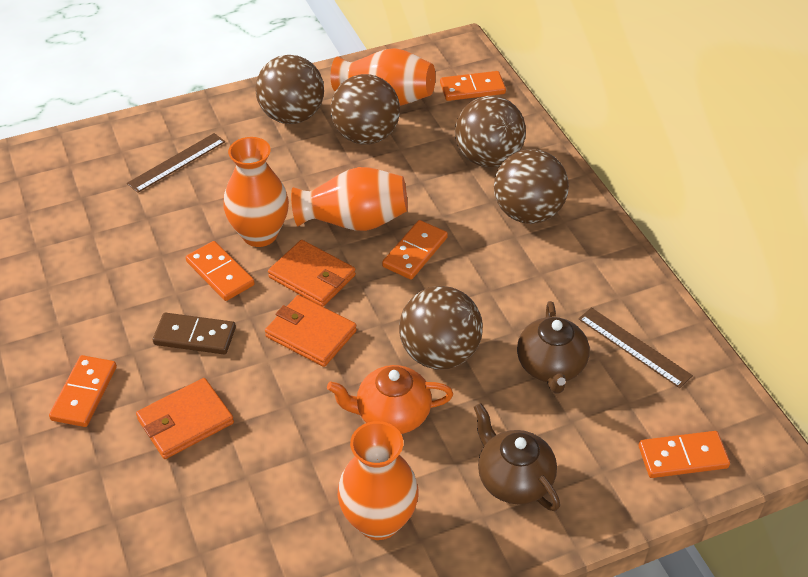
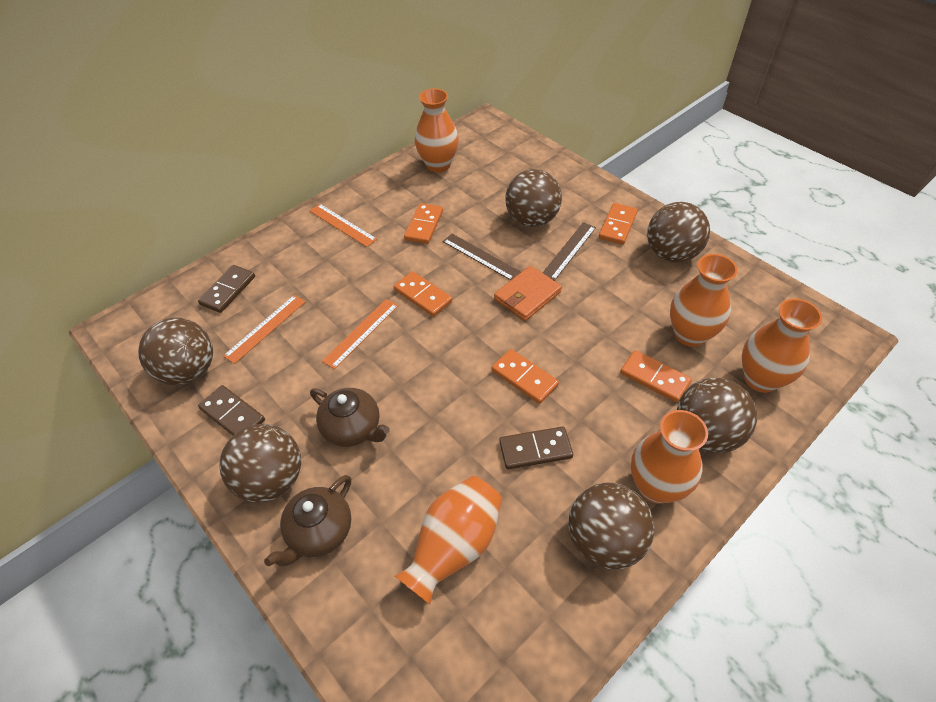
brown ball: 5 -> 6
brown domino: 1 -> 3
orange ruler: 0 -> 3
orange teapot: 1 -> 0
orange vase: 4 -> 5
orange wallet: 3 -> 1

